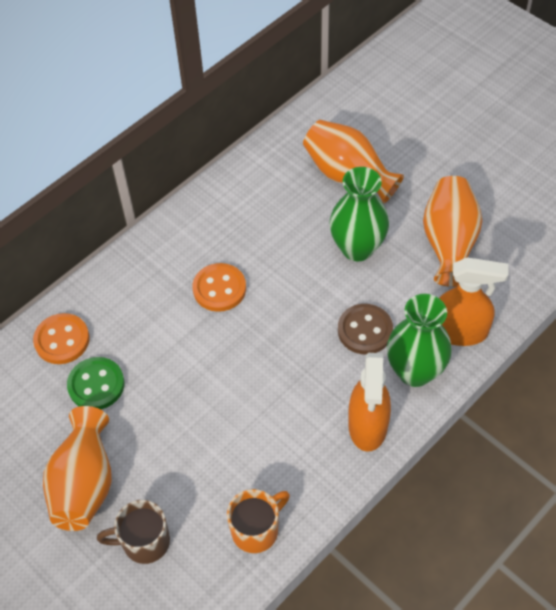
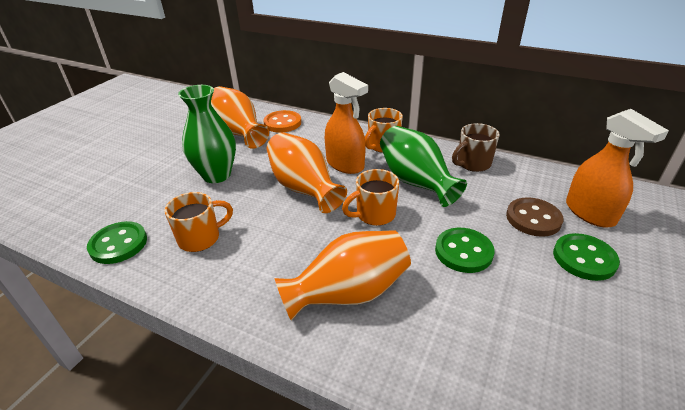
green button: 1 -> 3
orange button: 2 -> 1
orange mug: 1 -> 3

